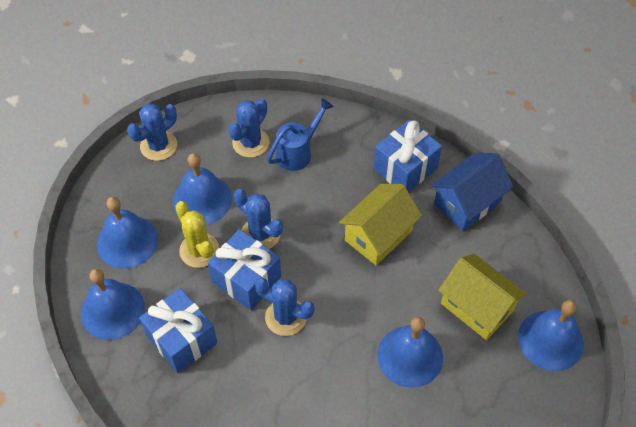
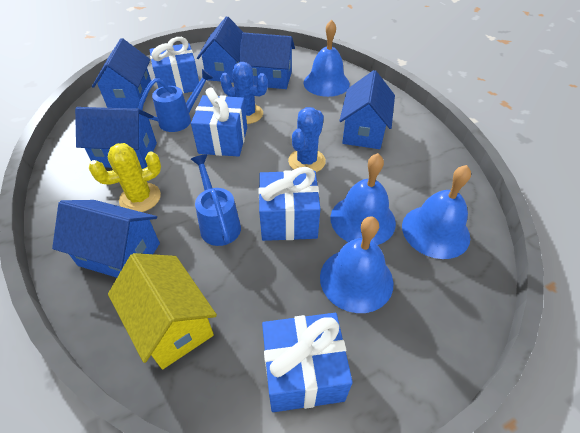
blue bell: 5 -> 4
blue cactus: 4 -> 2
blue gift: 3 -> 4
blue house: 1 -> 6
blue watering can: 1 -> 2
yellow house: 2 -> 1

